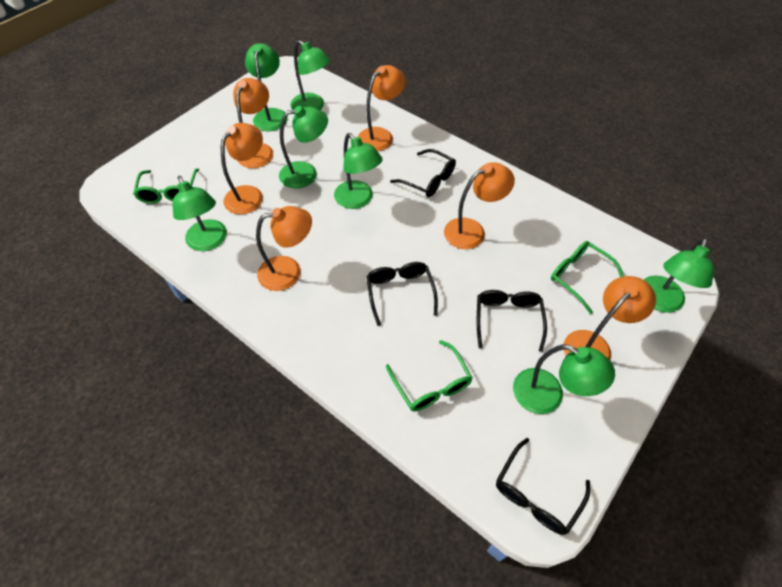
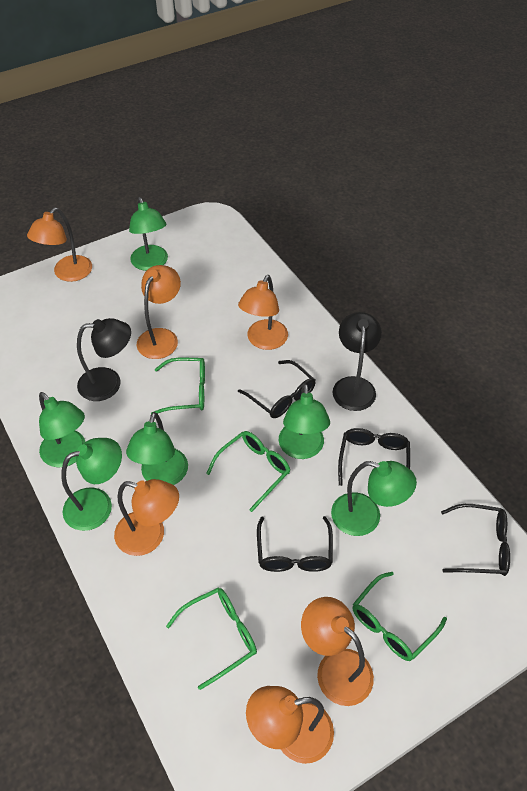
black lamp: 0 -> 2
green glasses: 3 -> 4
green lamp: 7 -> 6

